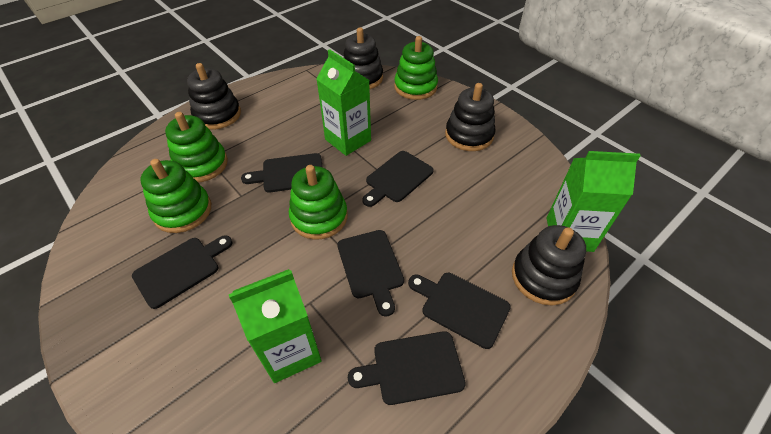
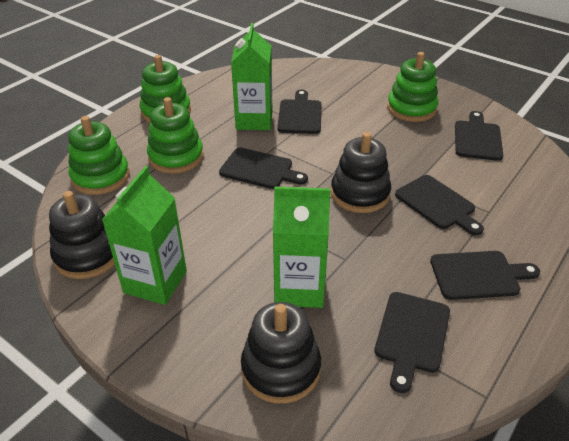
black stacking toy: 4 -> 3

